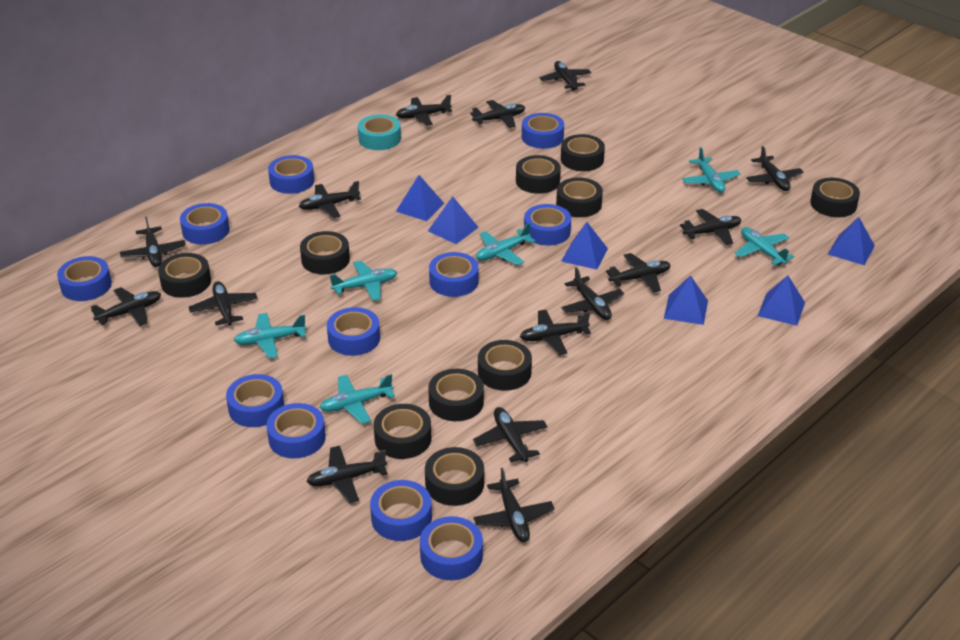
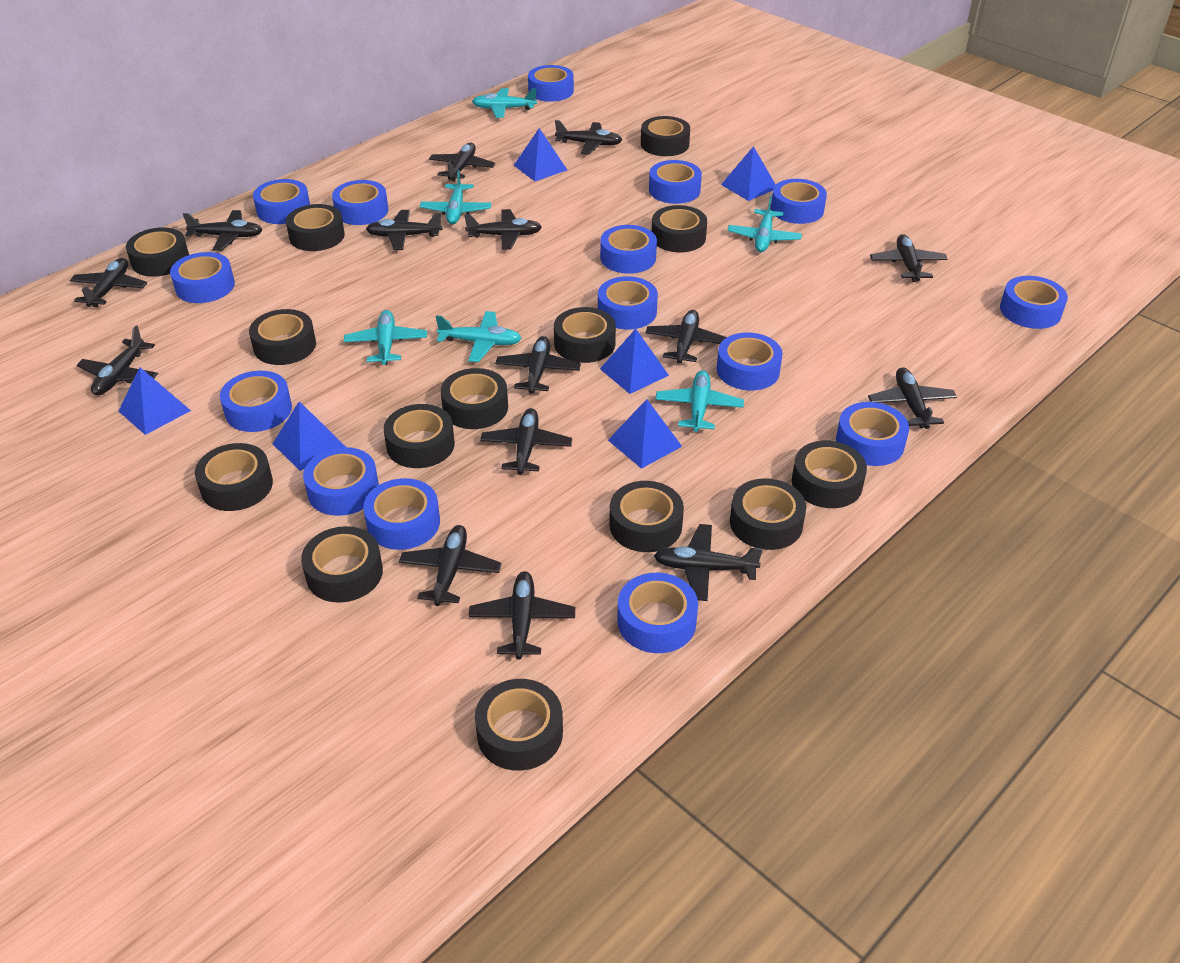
black tape: 10 -> 14
blue tape: 11 -> 15
turquoise tape: 1 -> 0

